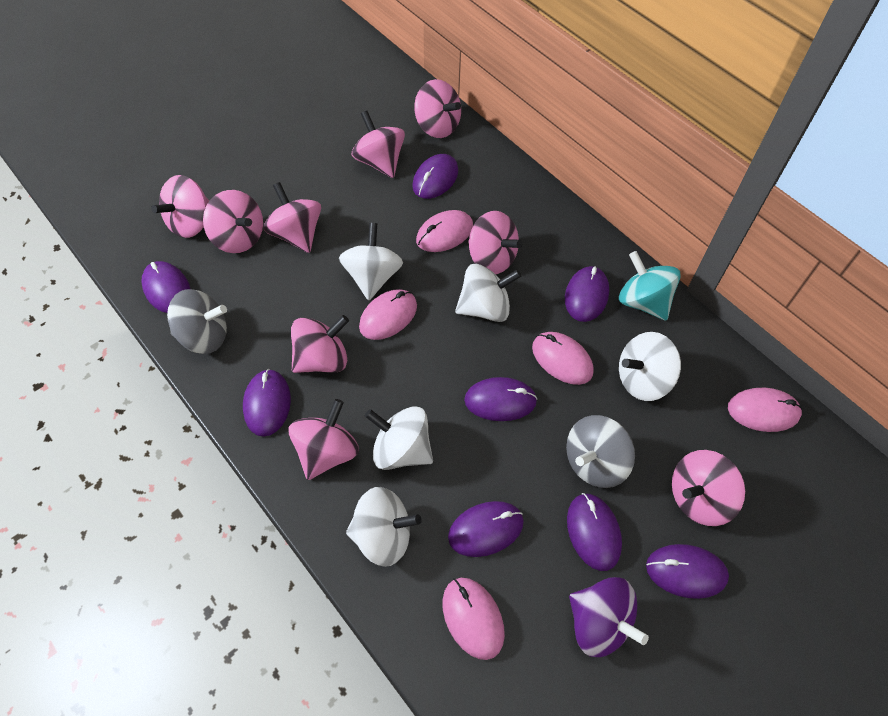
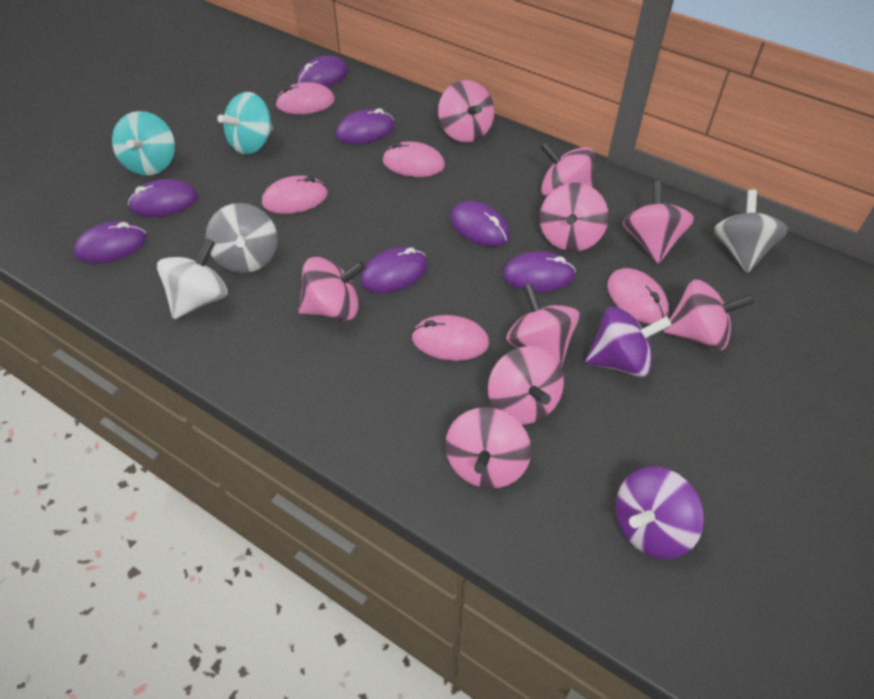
purple mouse: 8 -> 7
purple spinning top: 1 -> 2
turquoise spinning top: 1 -> 2
white spinning top: 5 -> 1

